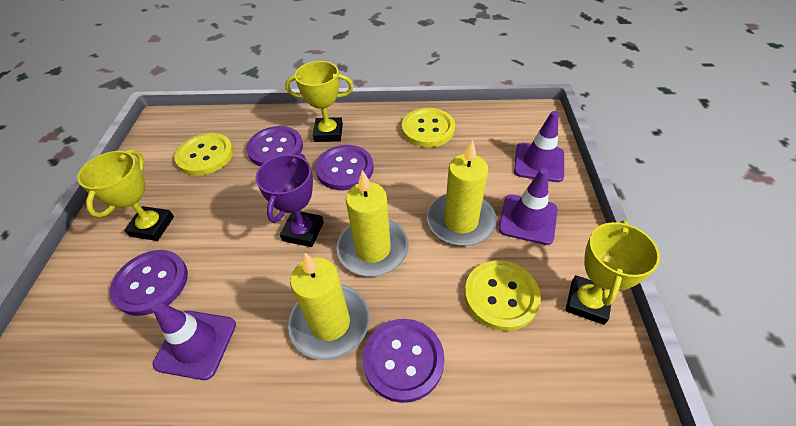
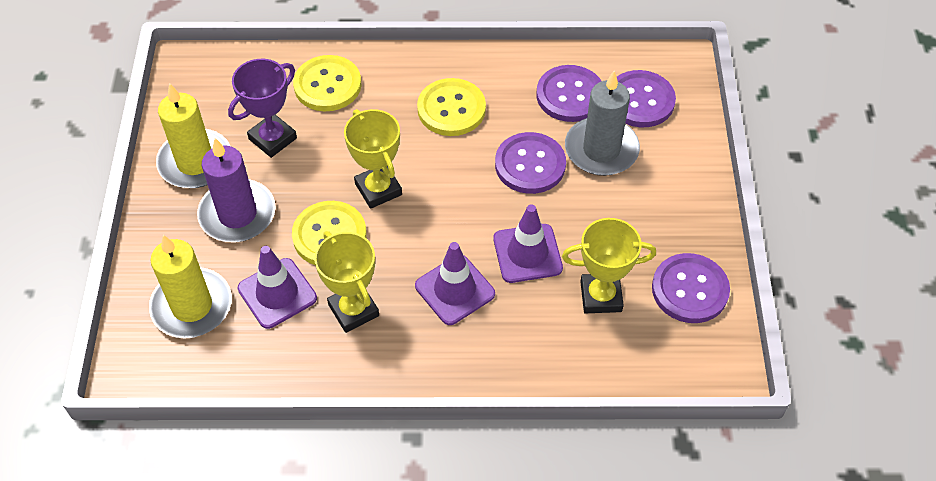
grey candle: 0 -> 1
purple candle: 0 -> 1
yellow candle: 3 -> 2

